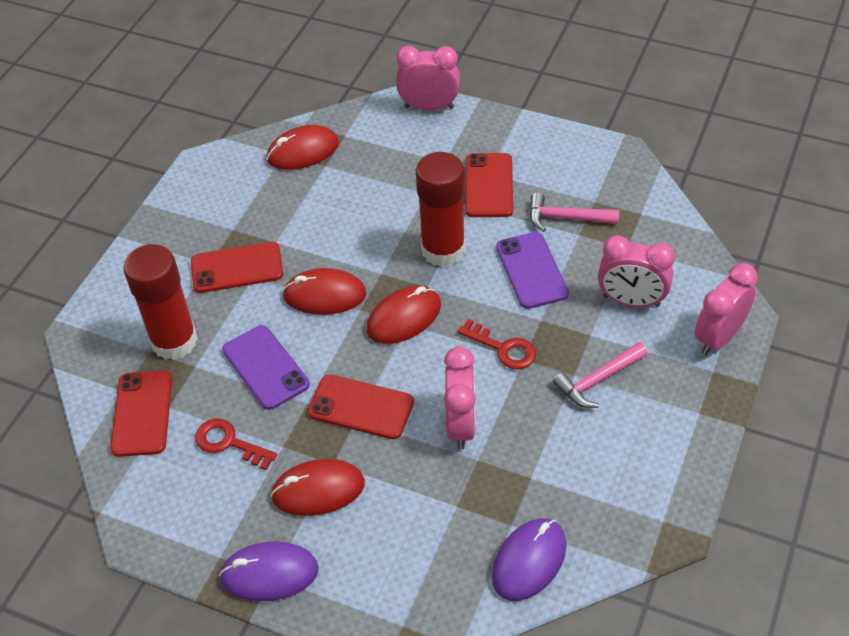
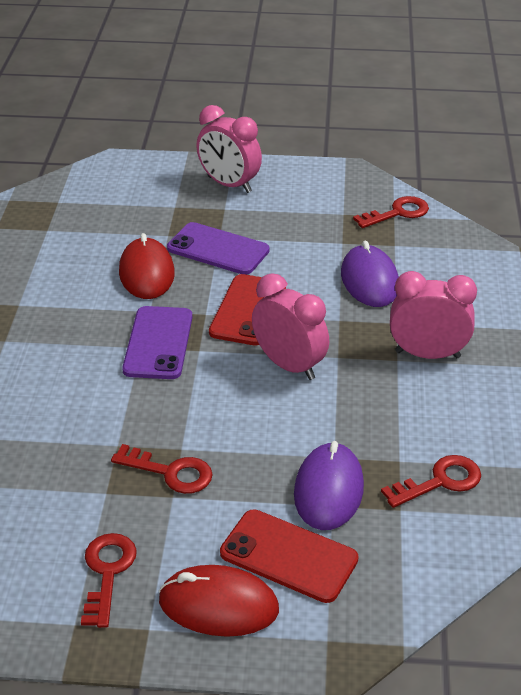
pink clock: 4 -> 3
pink hammer: 2 -> 0
red glue stick: 2 -> 0
red key: 2 -> 4
red mouse: 4 -> 2
red phone: 4 -> 2

